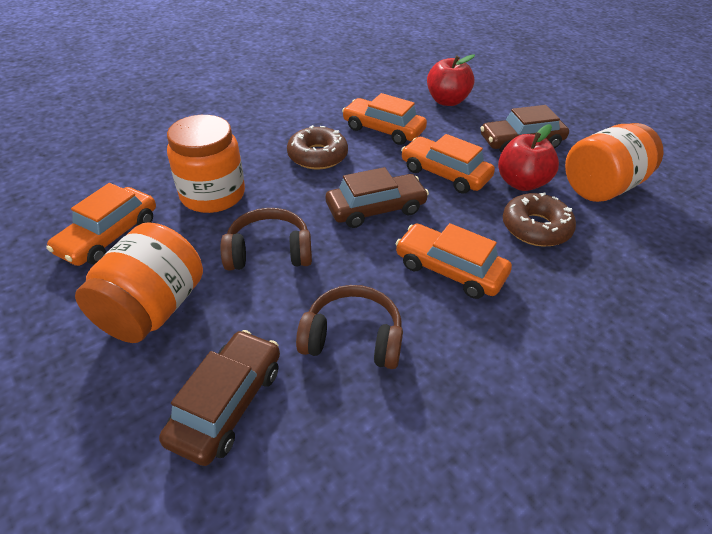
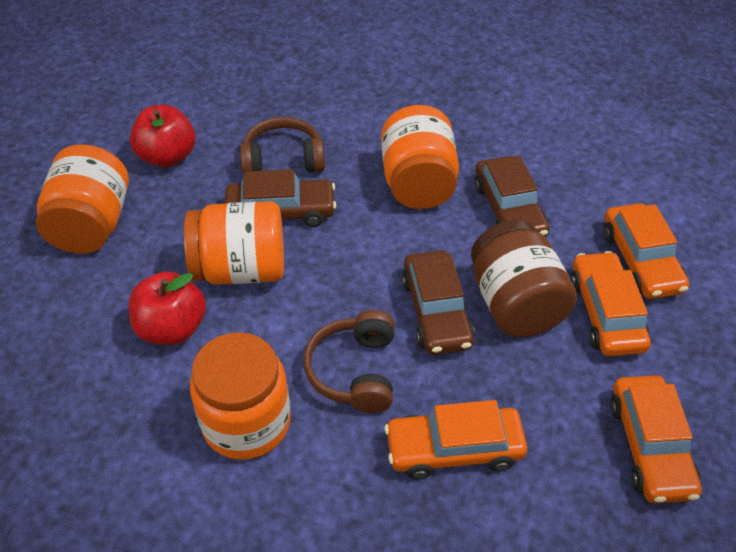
brown donut: 2 -> 0
brown jar: 0 -> 1
orange jar: 3 -> 4

